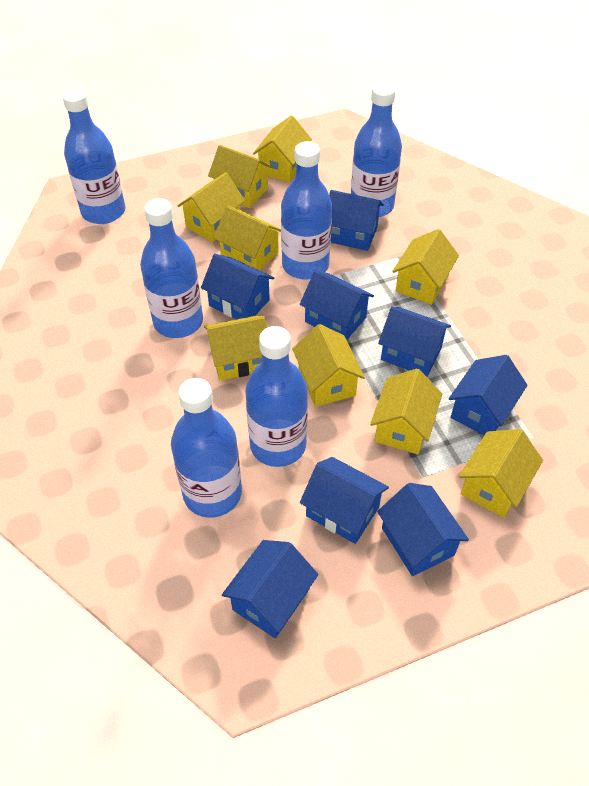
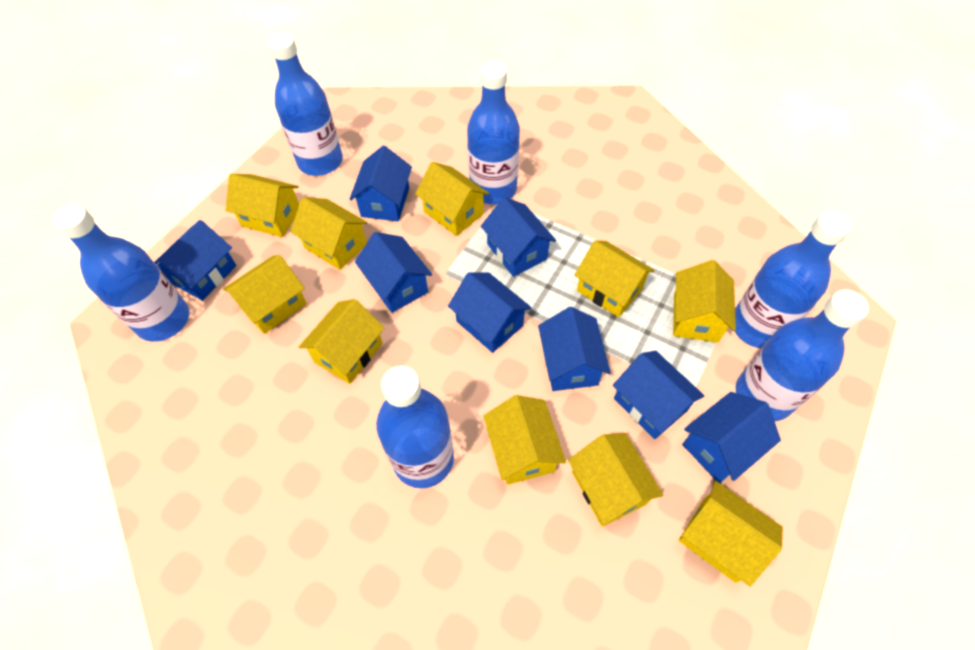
yellow house: 9 -> 10

